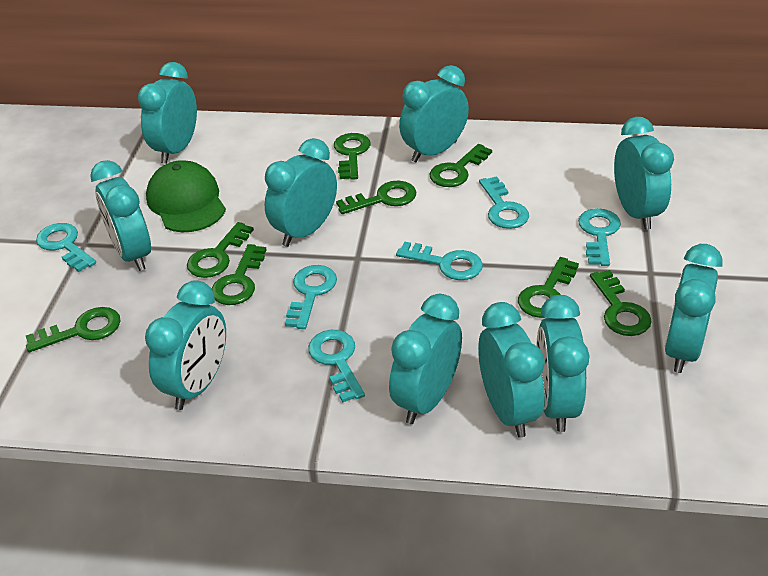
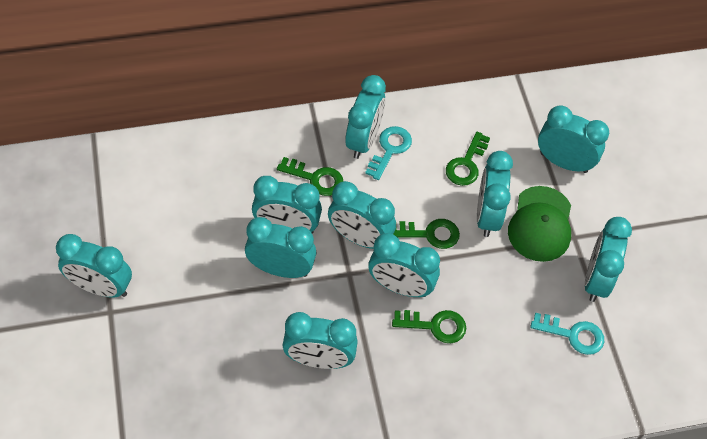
green key: 8 -> 4
turquoise key: 6 -> 2

